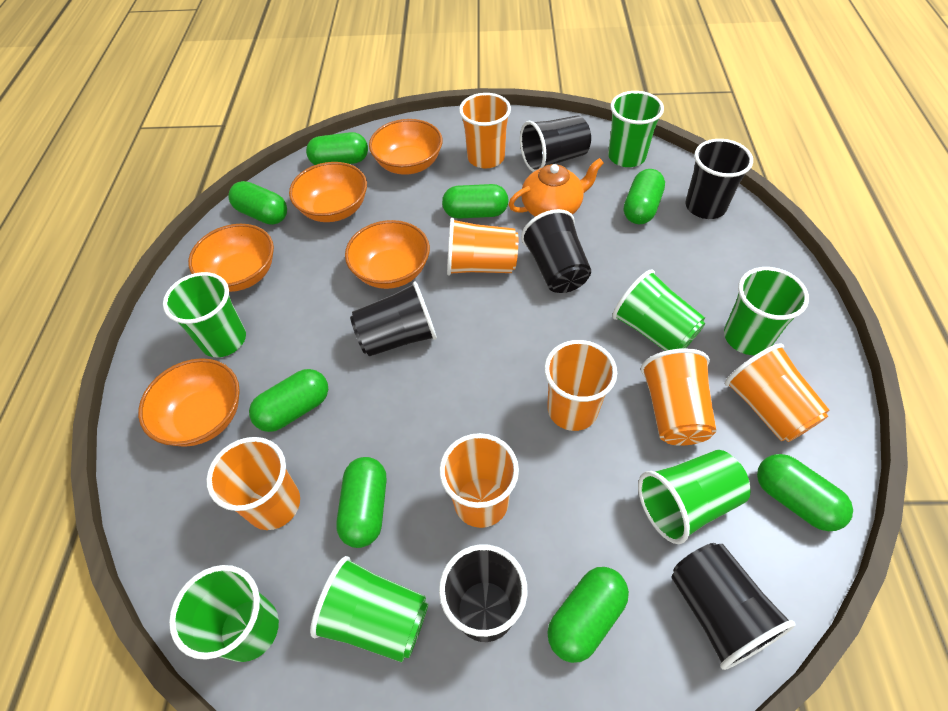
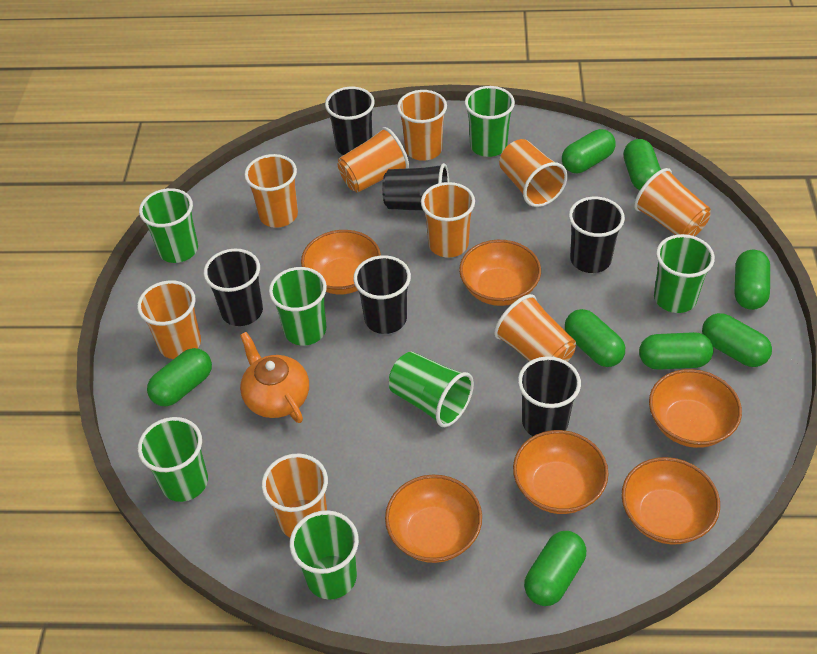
orange bowl: 5 -> 6
orange cup: 7 -> 9

